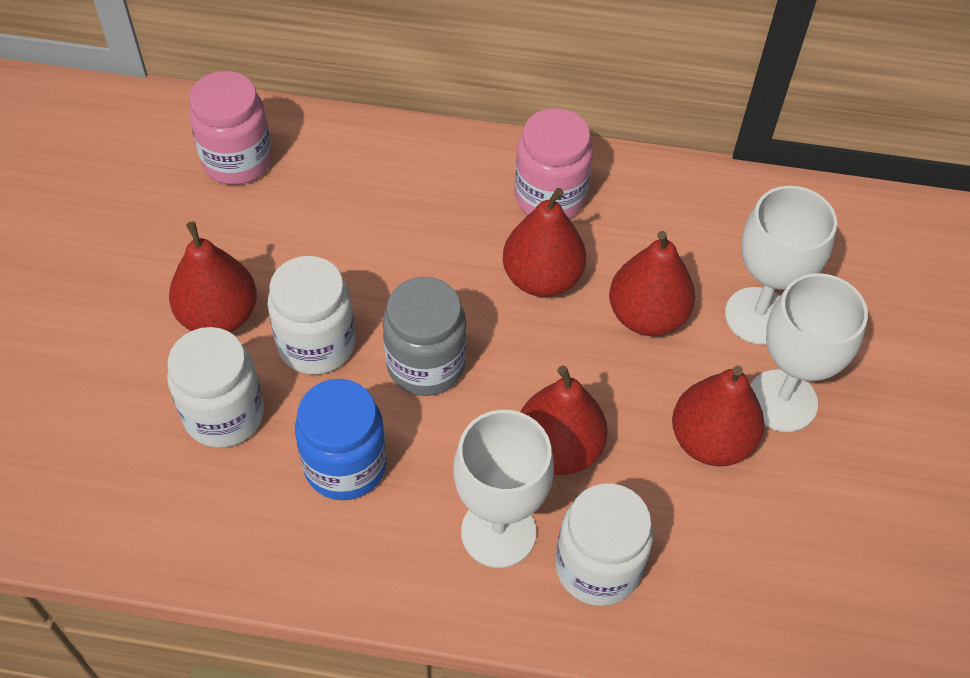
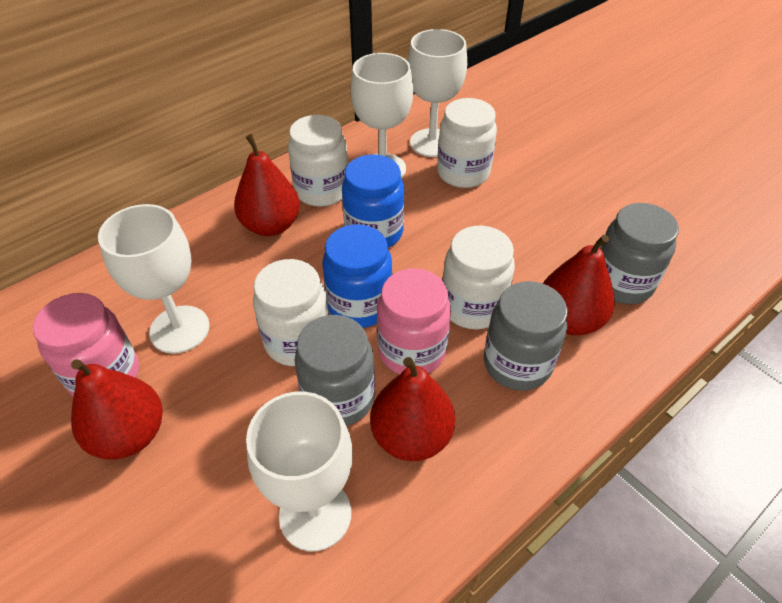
blue jar: 1 -> 2
grey jar: 1 -> 3
red pear: 5 -> 4
white goblet: 3 -> 4
white jar: 3 -> 4

